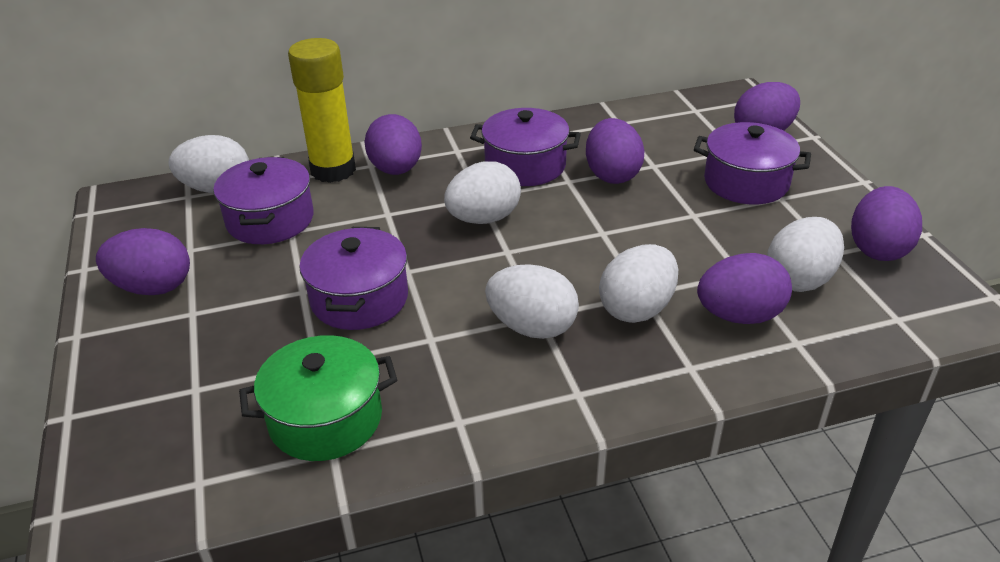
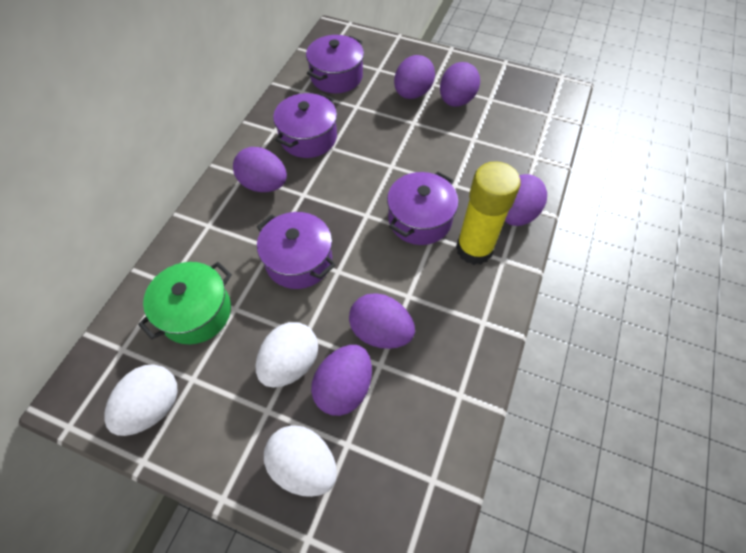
white egg: 5 -> 3

